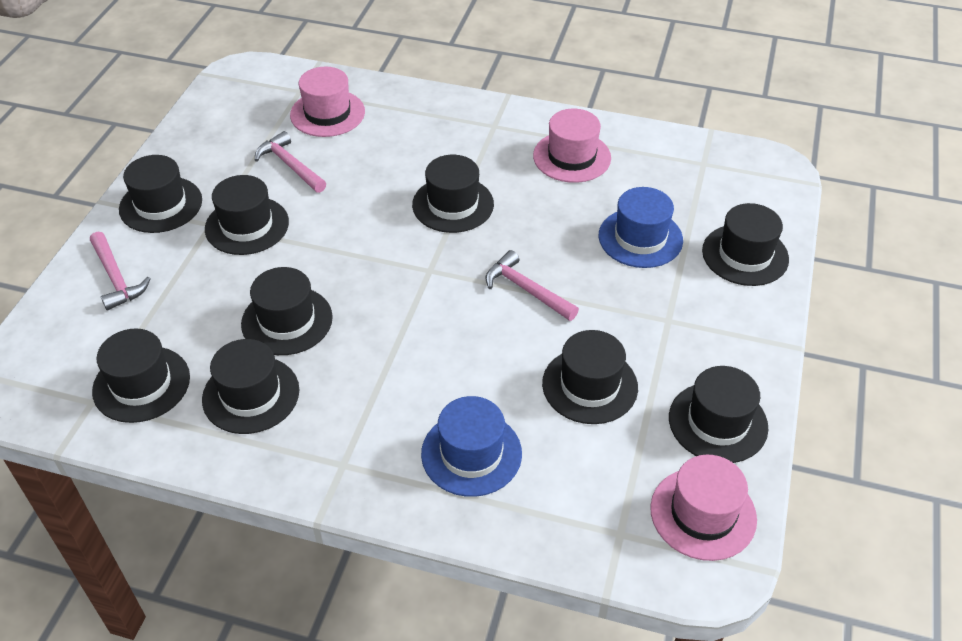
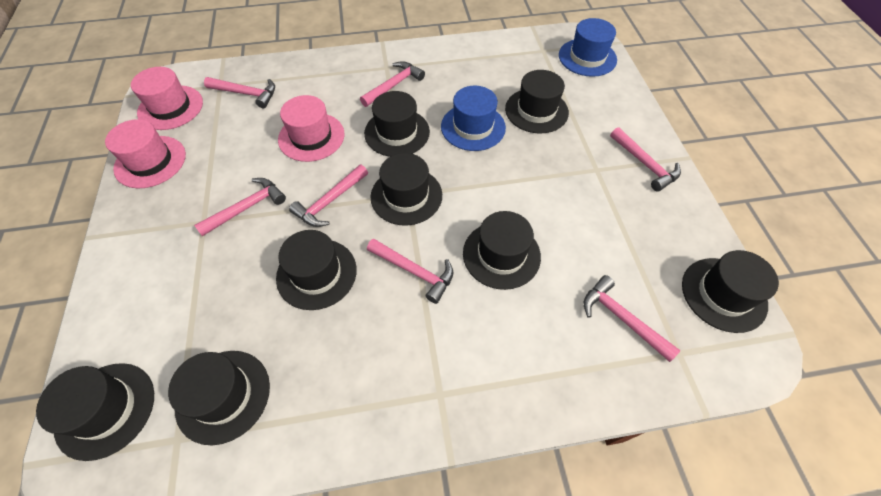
black hat: 9 -> 8
pink hammer: 3 -> 7

